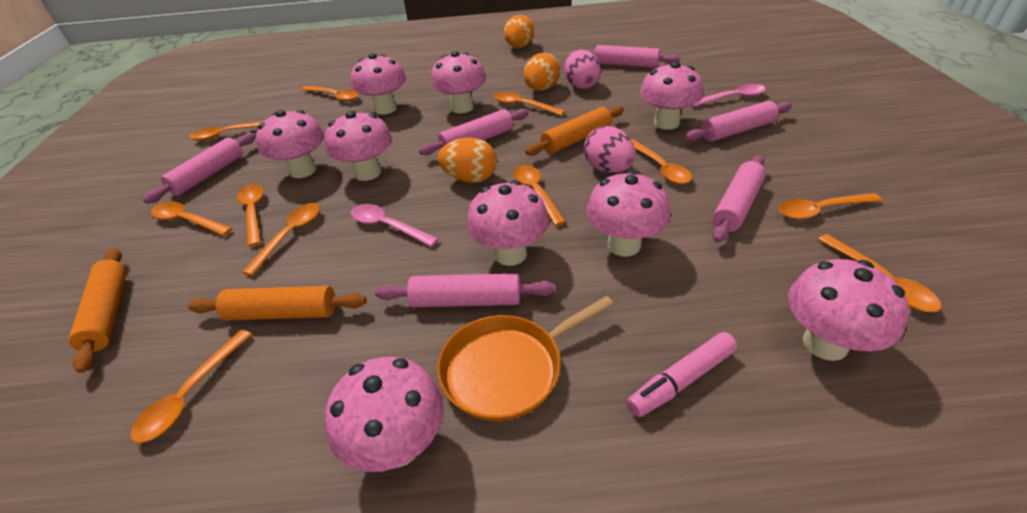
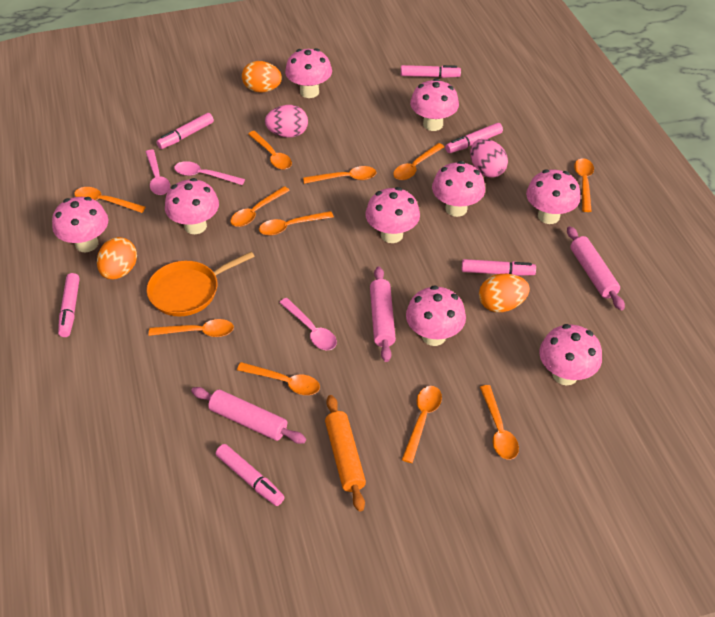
orange rolling pin: 3 -> 1
pink marker: 1 -> 6
pink rolling pin: 6 -> 3
pink spoon: 2 -> 3

